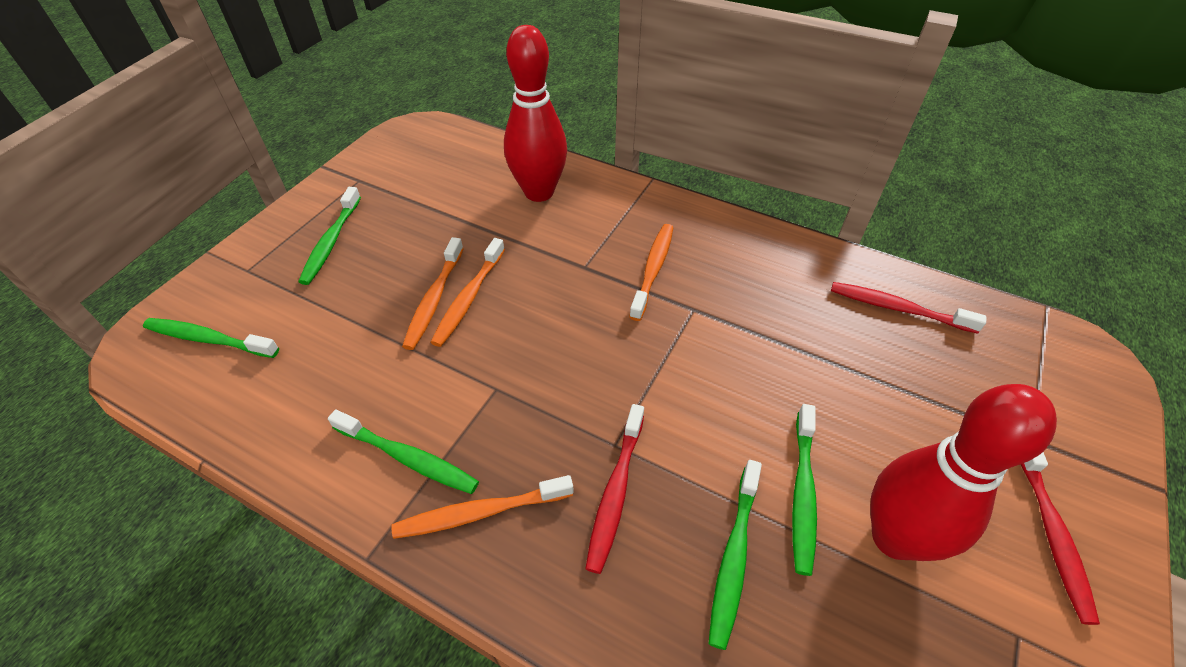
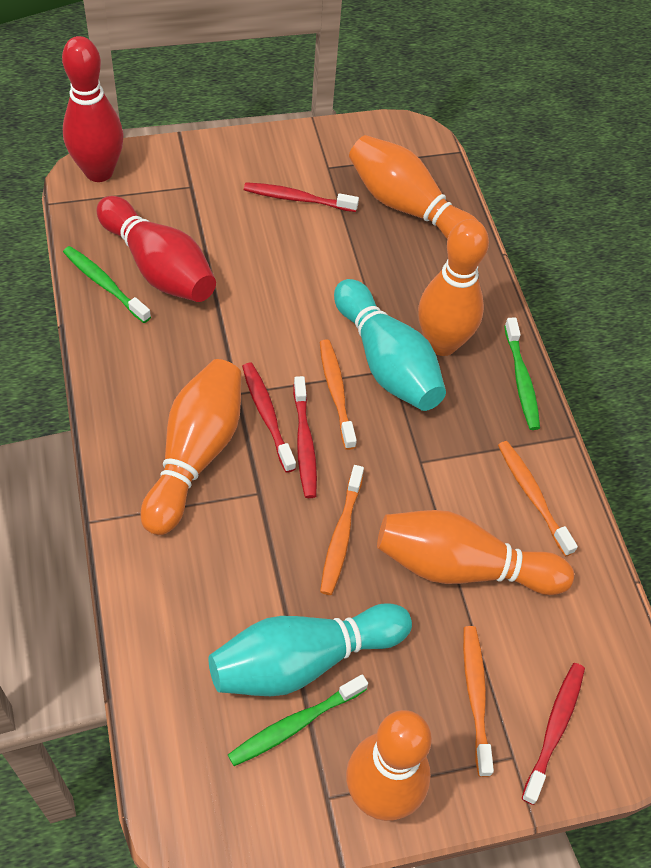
green toothbrush: 5 -> 3
orange bowling pin: 0 -> 5
red toothbrush: 3 -> 4
turquoise bowling pin: 0 -> 2

